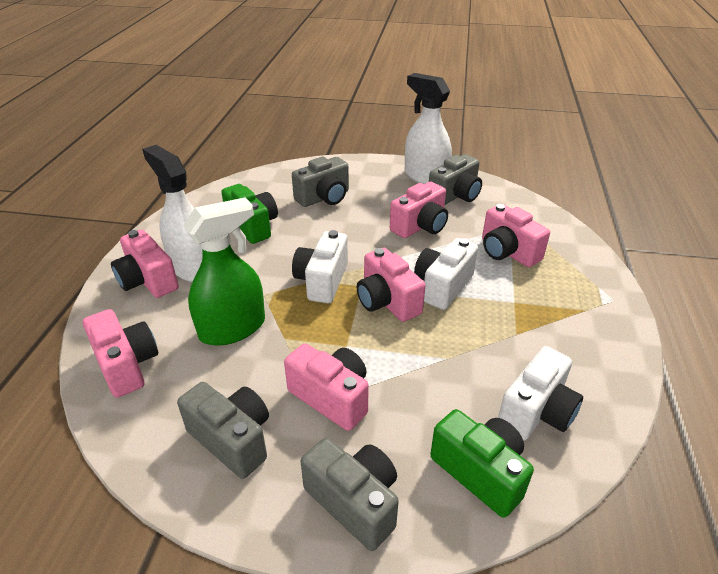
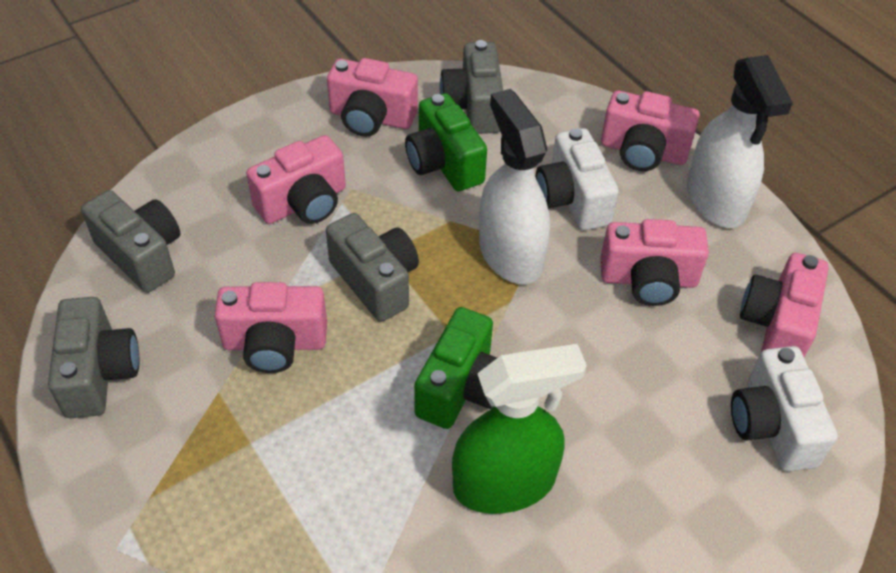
white camera: 3 -> 2

